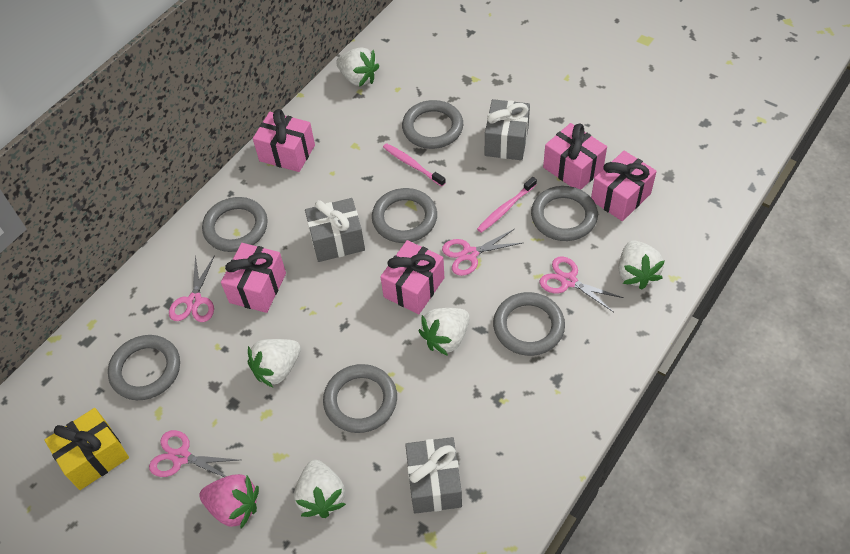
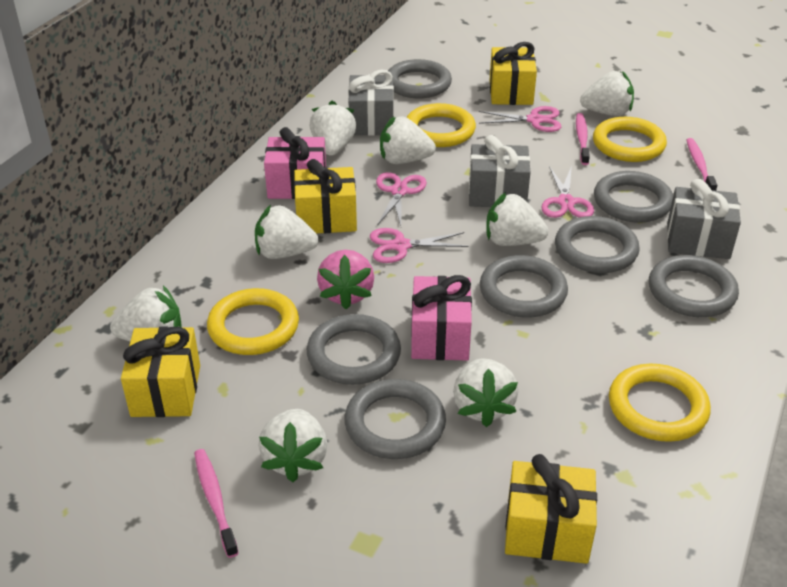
pink gift: 5 -> 2
pink toothbrush: 2 -> 3
white strawberry: 5 -> 8
yellow gift: 1 -> 4
yellow ring: 0 -> 4

